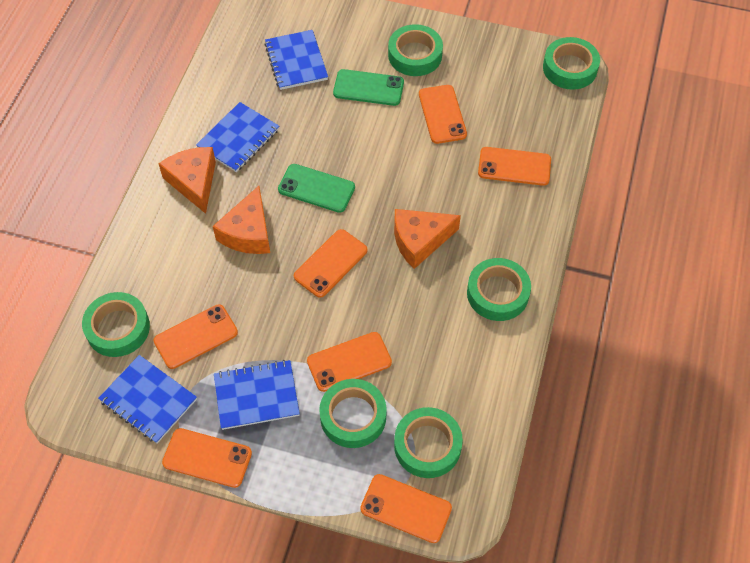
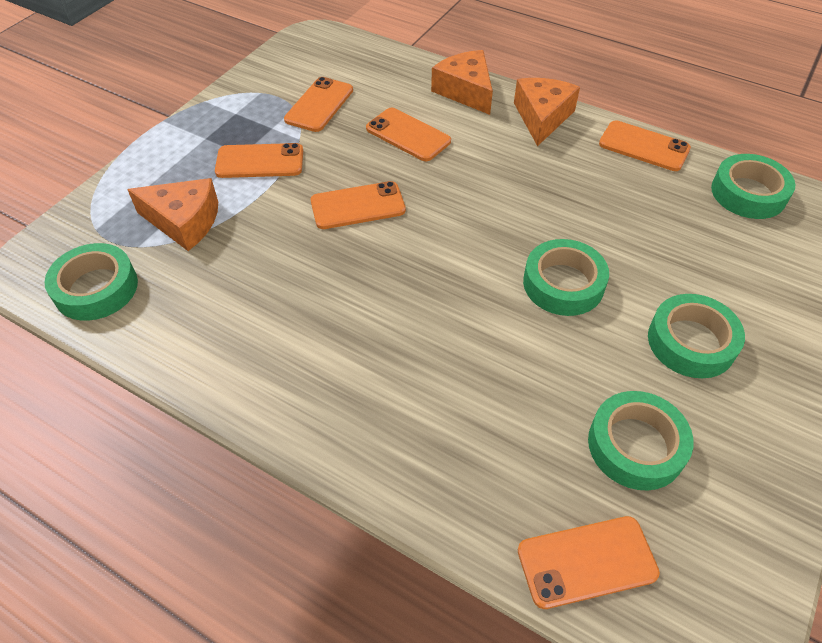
blue notebook: 4 -> 0
green phone: 2 -> 0
green tape: 6 -> 5
orange phone: 7 -> 6

